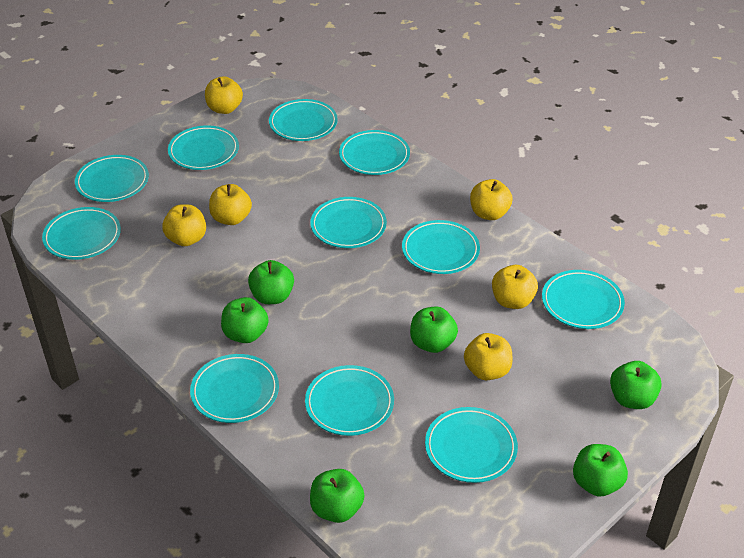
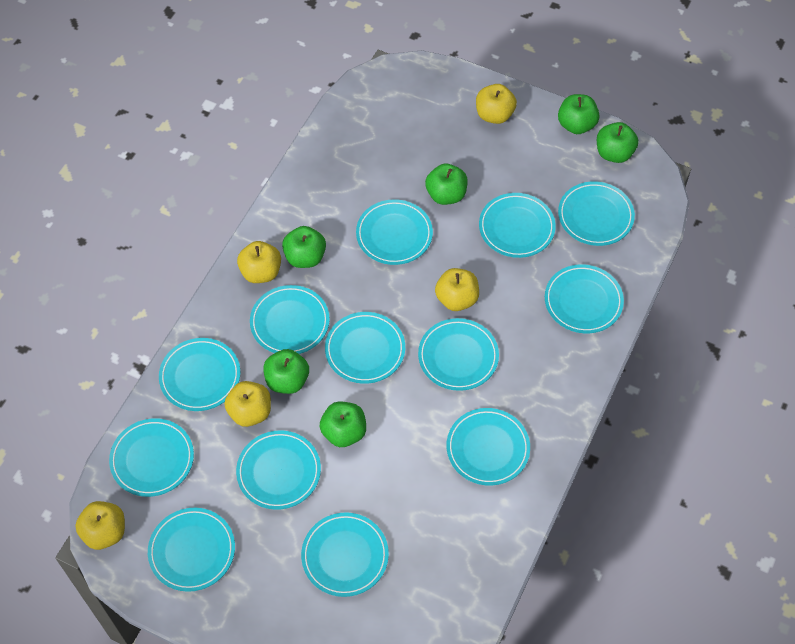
turquoise plate: 11 -> 13
yellow apple: 6 -> 5

